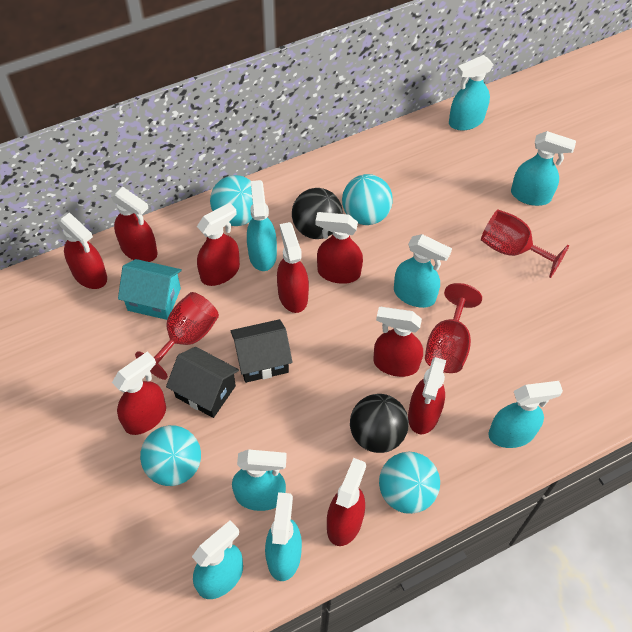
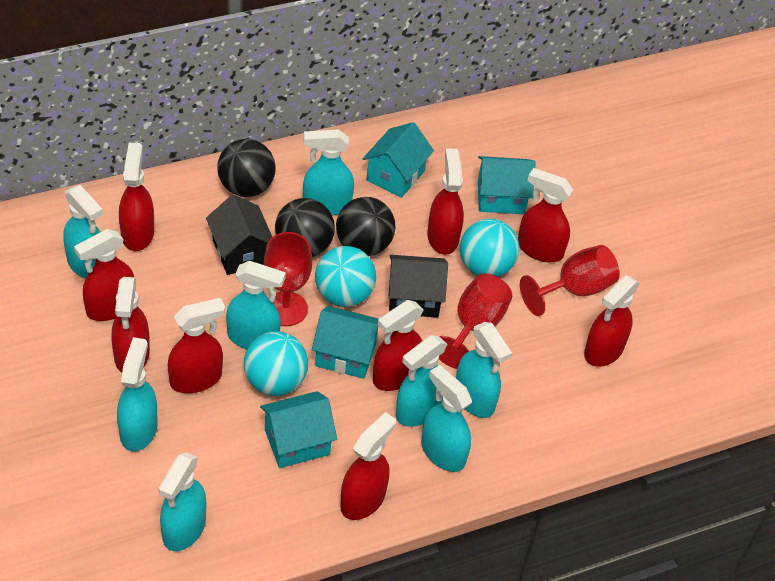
black ball: 2 -> 3
turquoise ball: 4 -> 3
turquoise house: 1 -> 4

